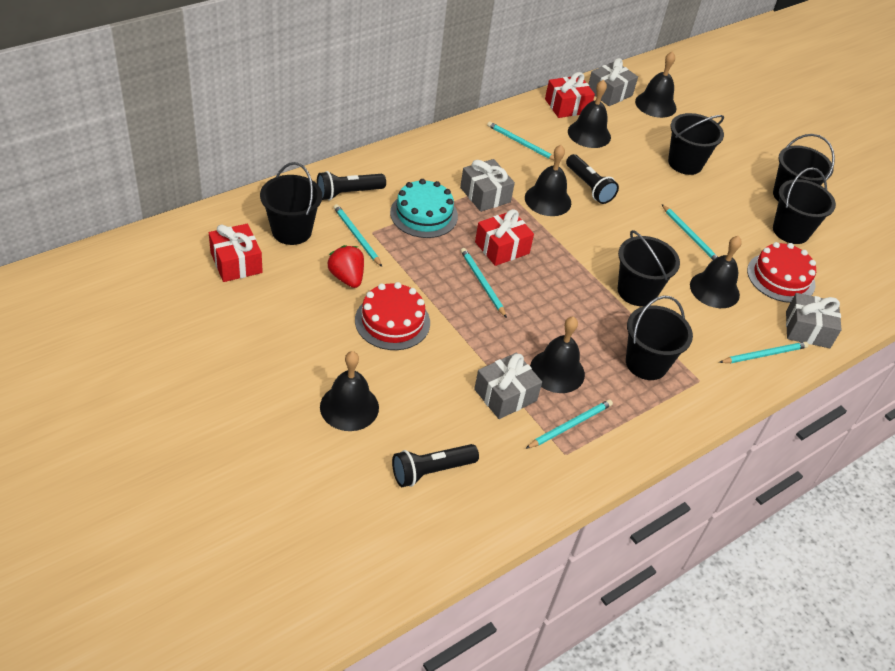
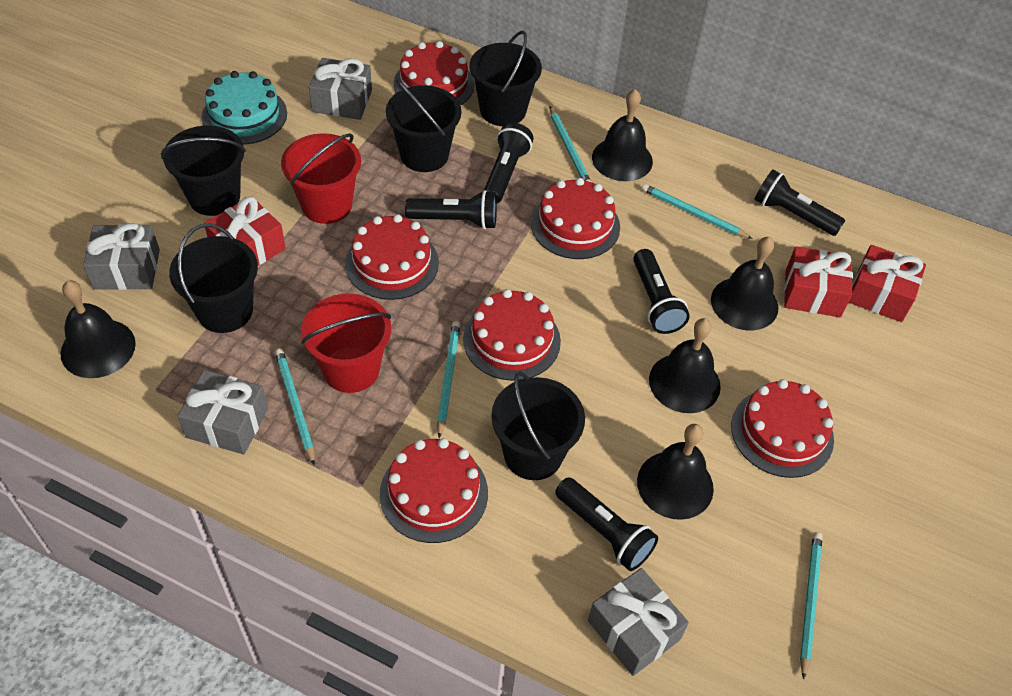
black bell: 6 -> 5
black bucket: 6 -> 5
black flashlight: 3 -> 5
red bucket: 0 -> 2
red cake: 2 -> 6
red strawberry: 1 -> 0
turquoise pencil: 6 -> 5

